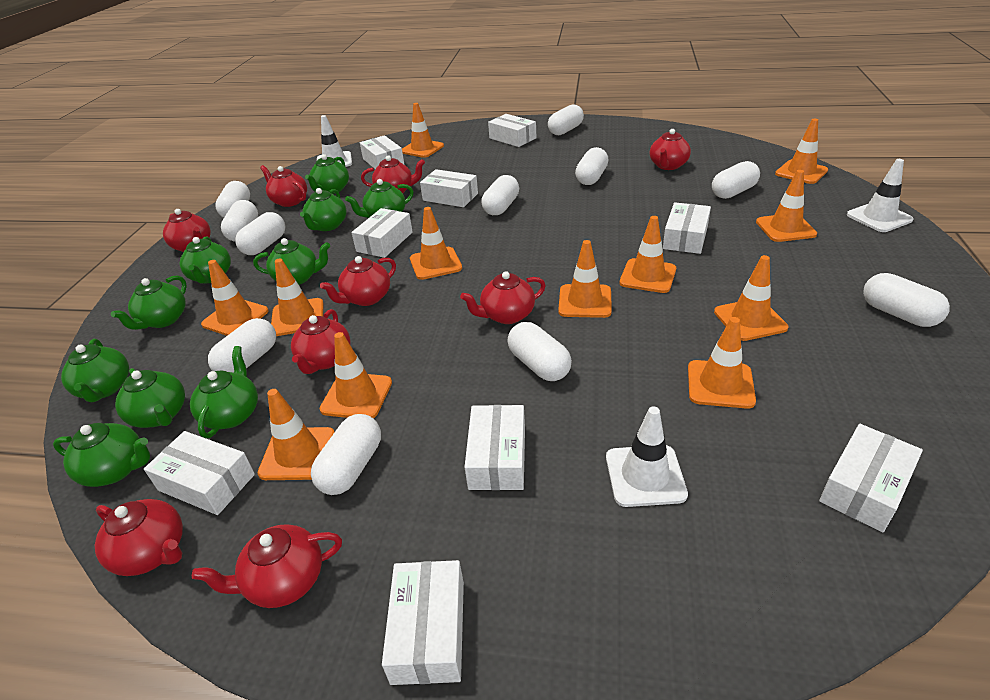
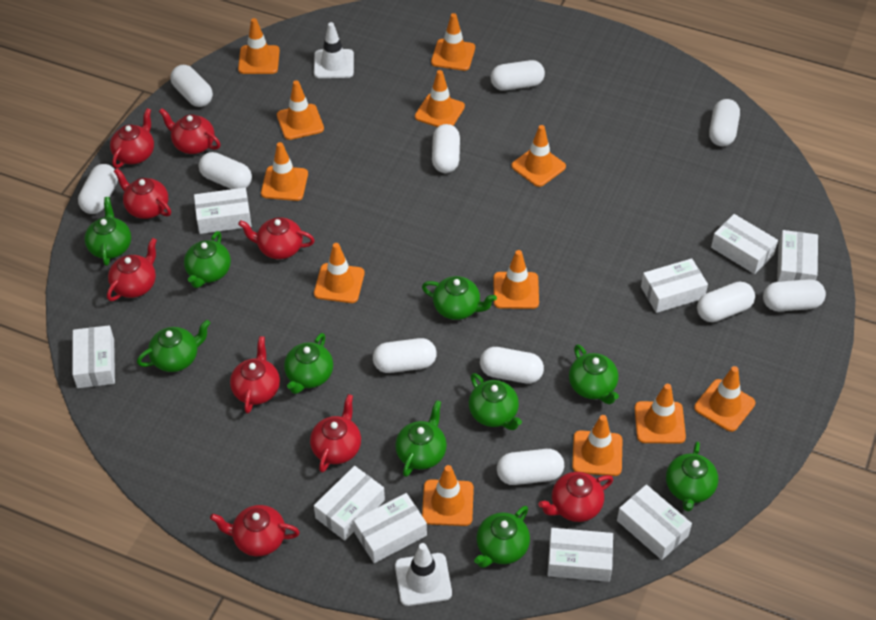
white traffic cone: 3 -> 2

